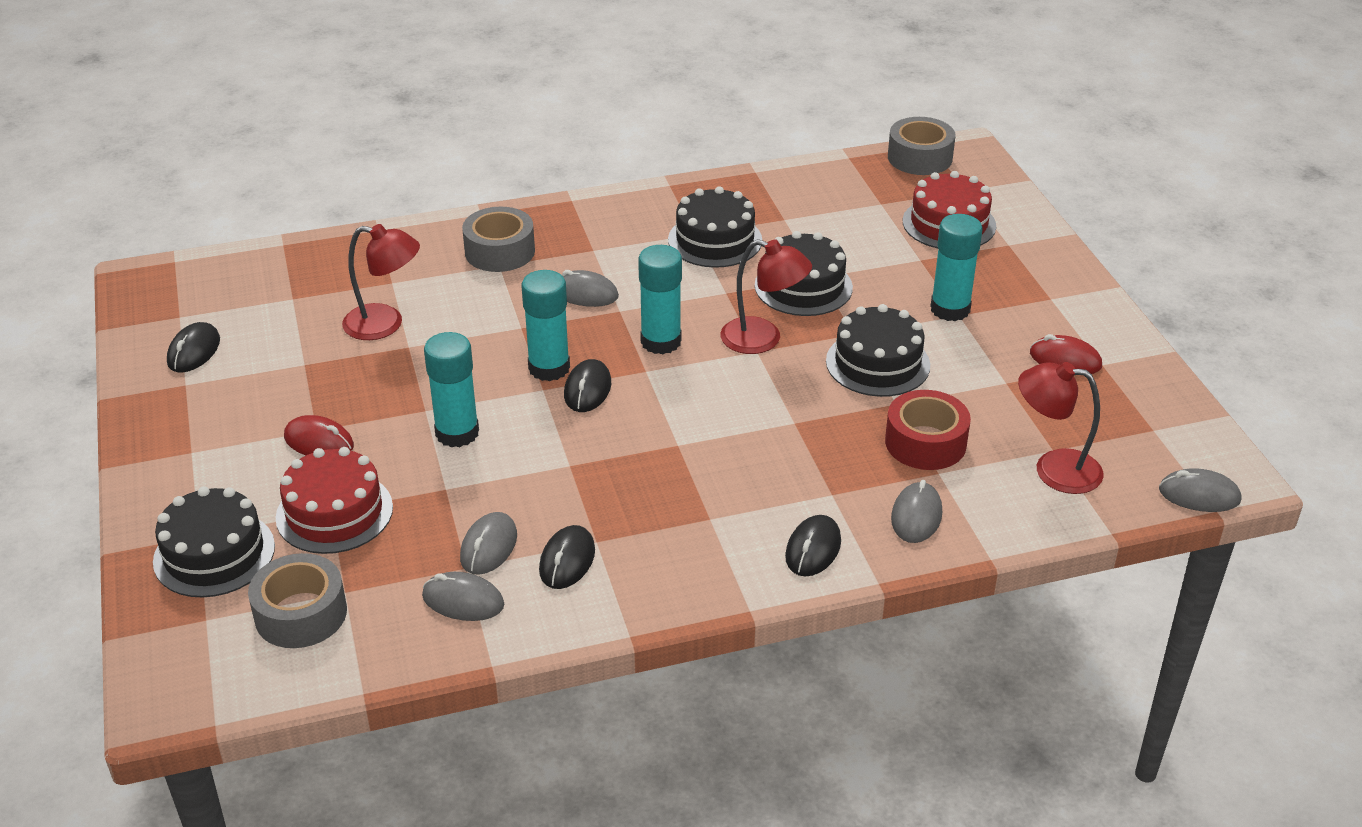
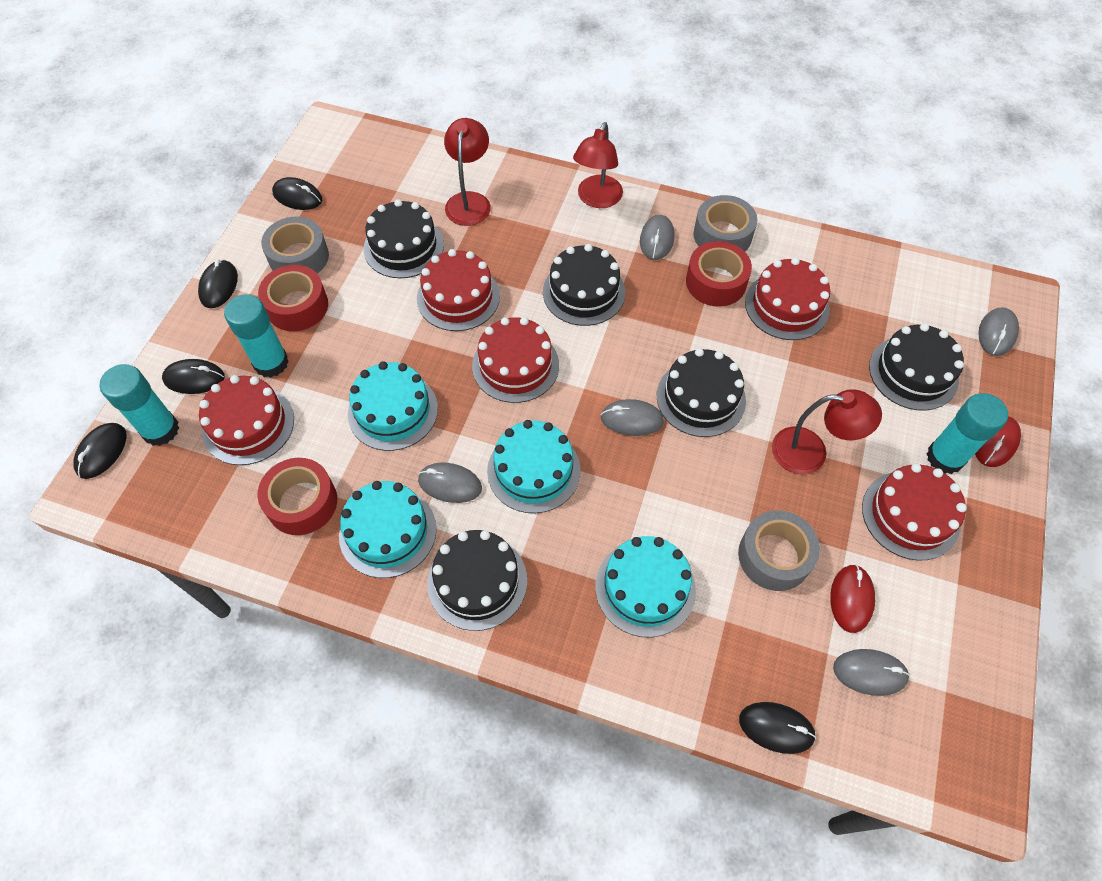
black cake: 4 -> 5
black mouse: 4 -> 5
red cake: 2 -> 5
red tape: 1 -> 3
turquoise cake: 0 -> 4
turquoise glue stick: 4 -> 3

